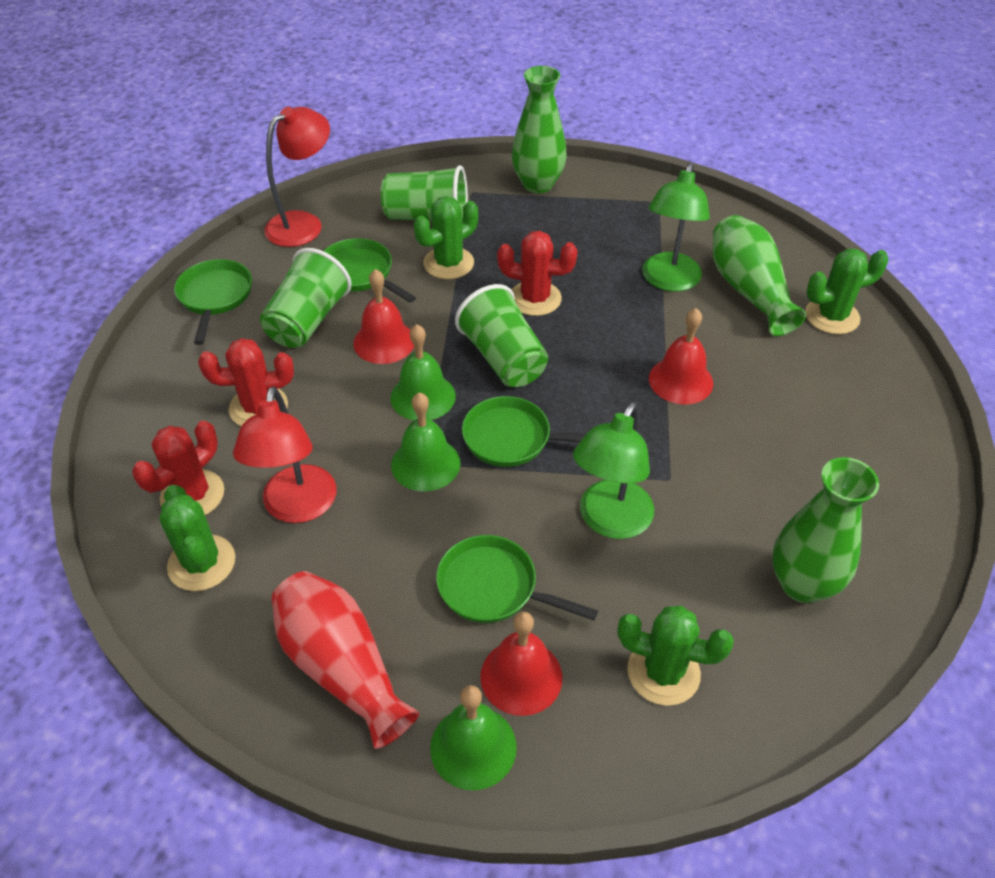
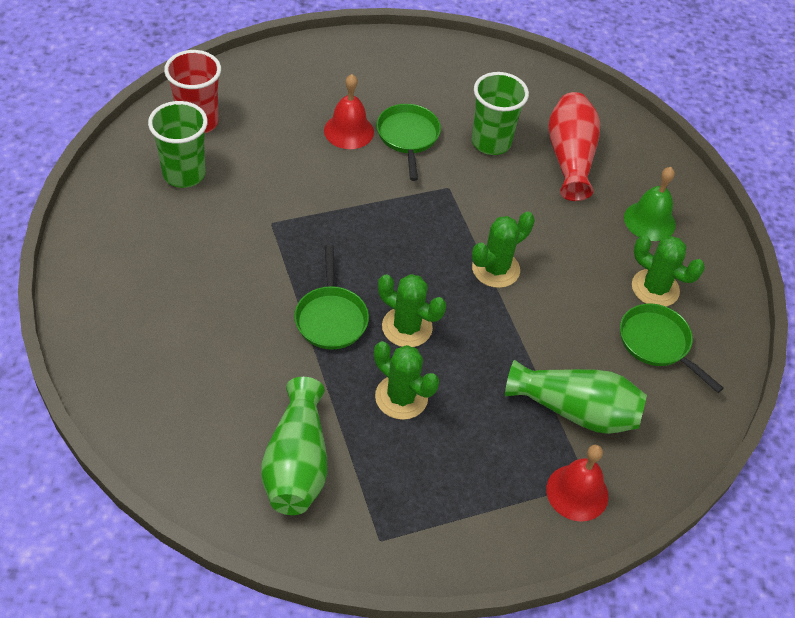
green bell: 3 -> 1
green cup: 3 -> 2
green lamp: 2 -> 0
green pan: 4 -> 3
green vase: 3 -> 2
red bell: 3 -> 2
red cactus: 3 -> 0
red cup: 0 -> 1
red lamp: 2 -> 0

